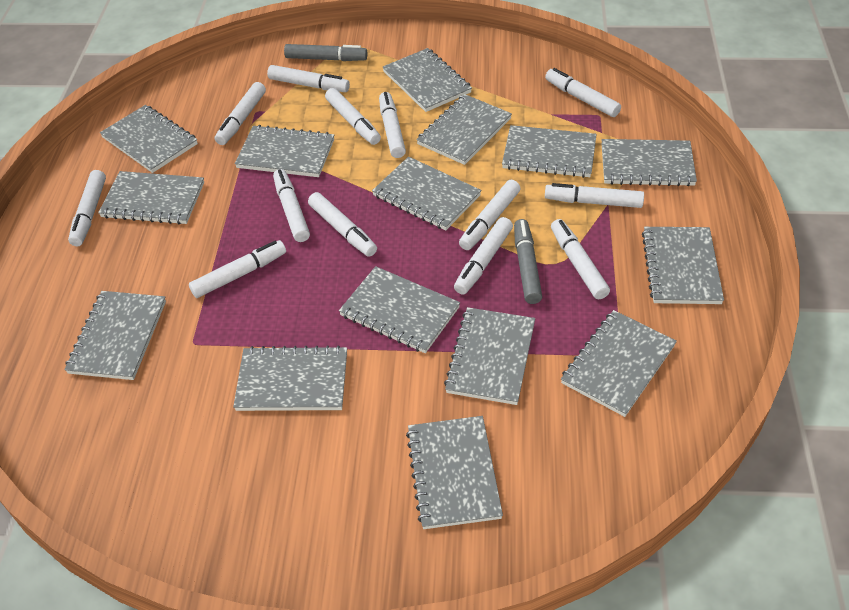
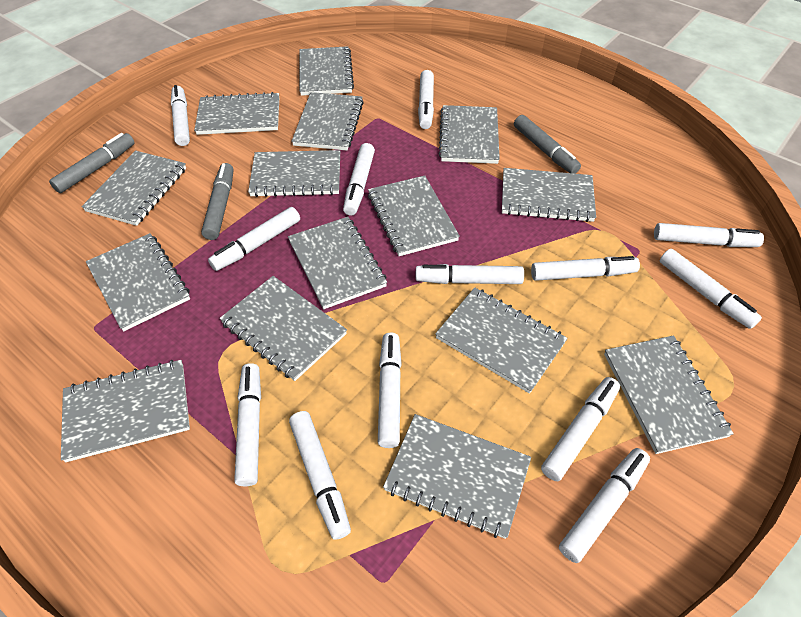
grey marker: 2 -> 3

